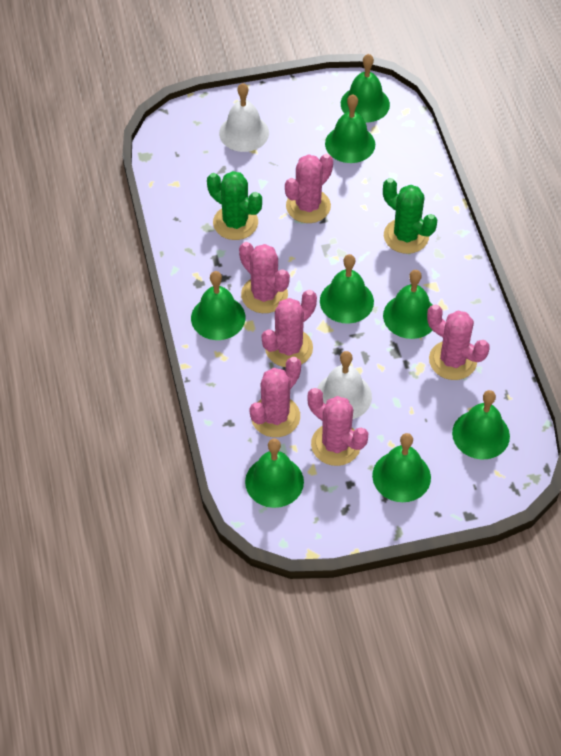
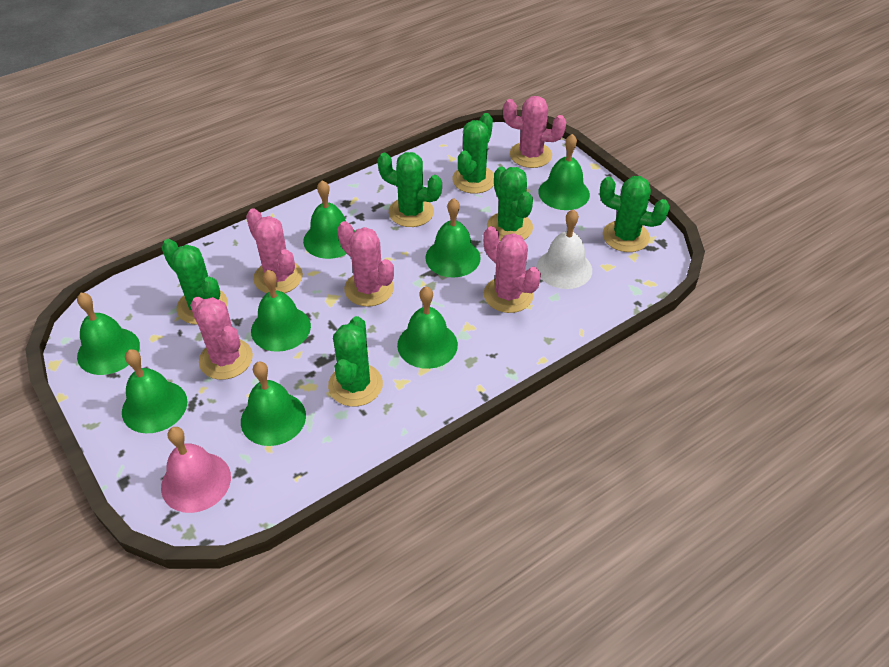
green cactus: 2 -> 6
pink bell: 0 -> 1
pink cactus: 6 -> 5
white bell: 2 -> 1

